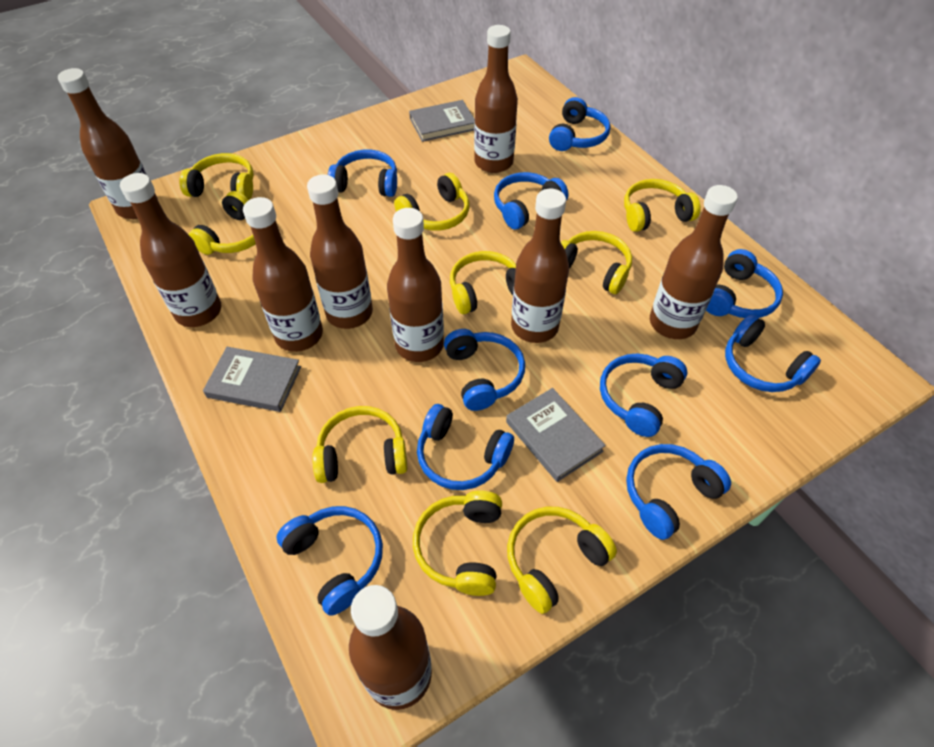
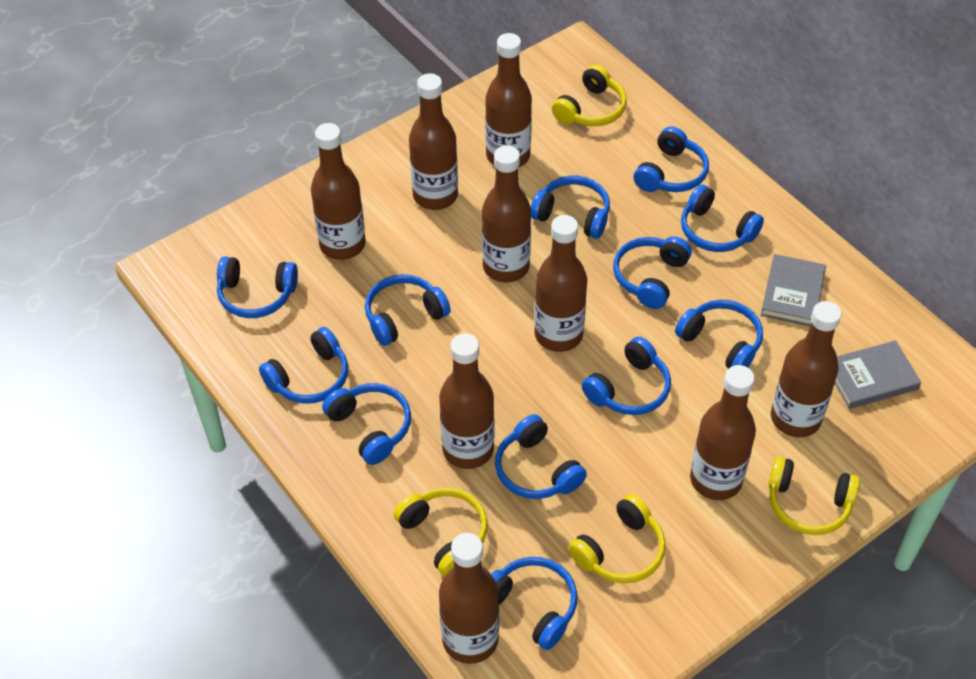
blue headphones: 10 -> 12
grey book: 3 -> 2
yellow headphones: 9 -> 4

